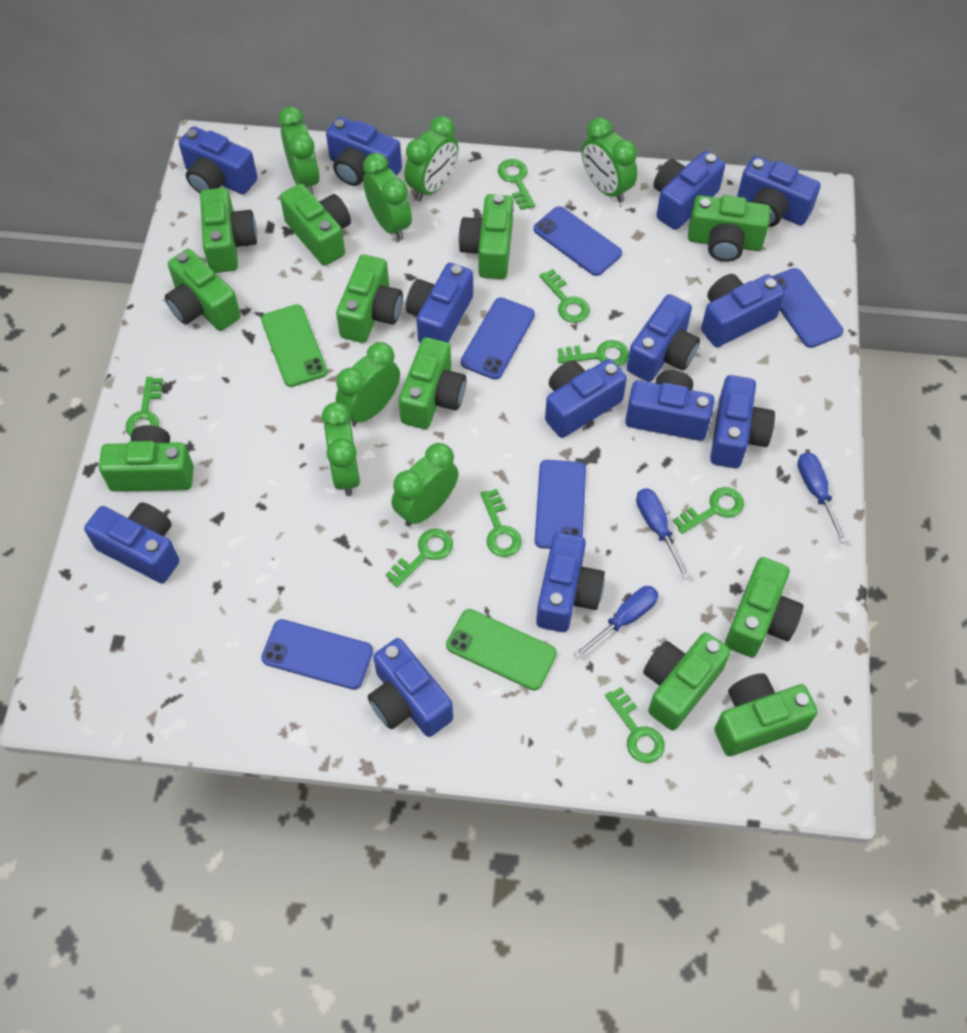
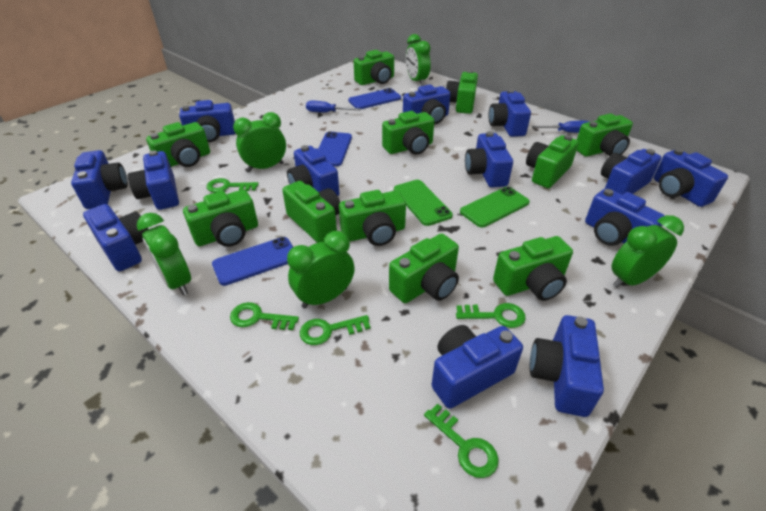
blue phone: 5 -> 3
blue screwdriver: 3 -> 2
green clock: 7 -> 5
green key: 8 -> 5

